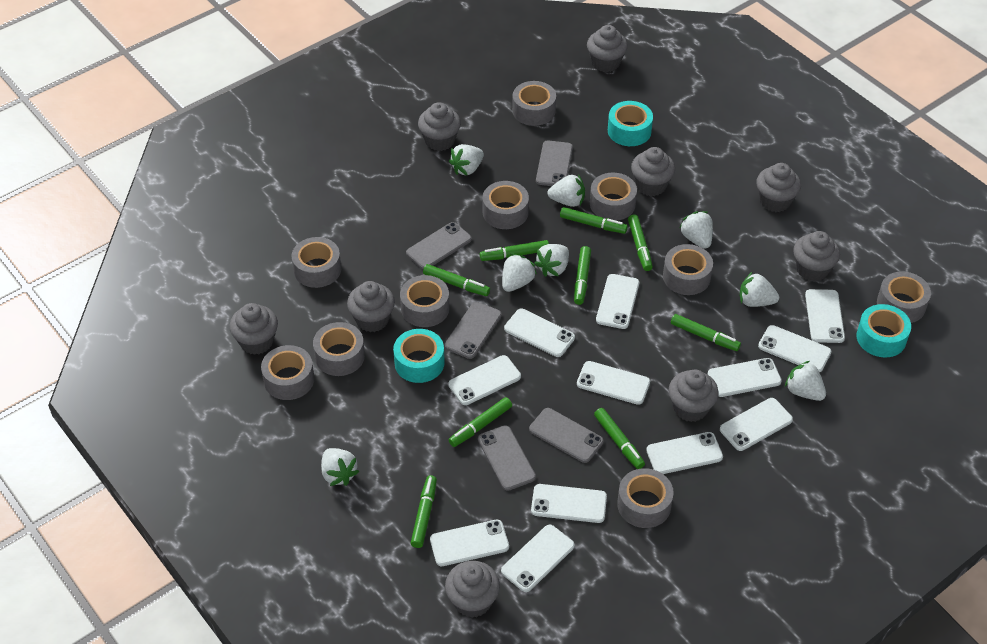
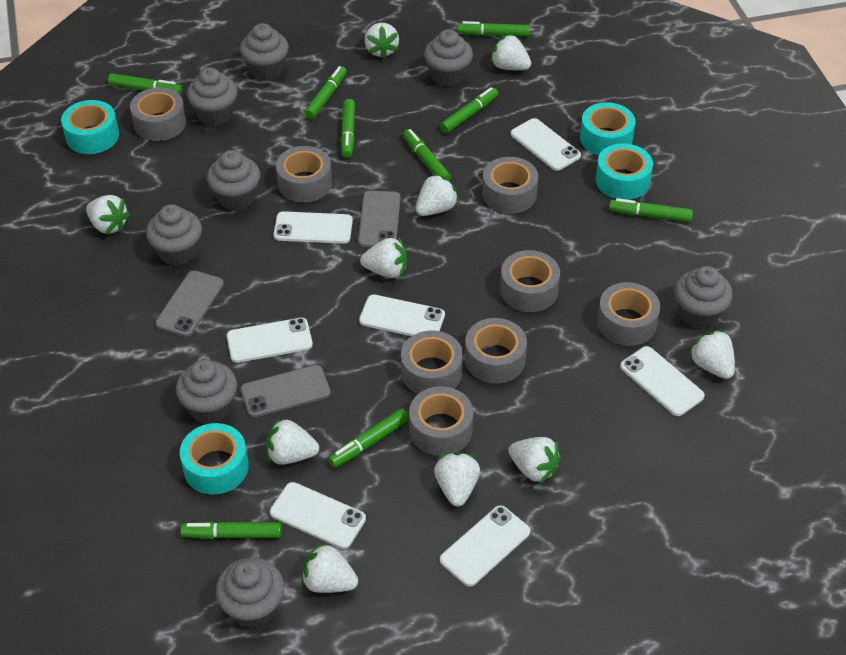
grey cupcake: 9 -> 8
grey phone: 5 -> 3
grey tape: 10 -> 8
turquoise tape: 3 -> 4
white phone: 12 -> 7
white strawberry: 8 -> 10

